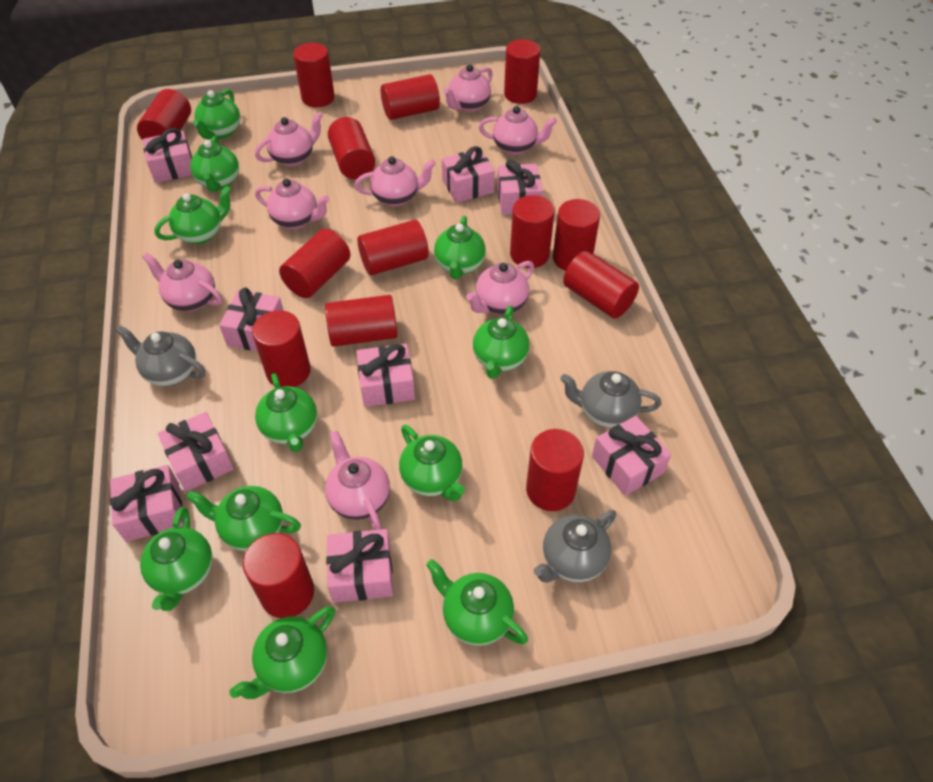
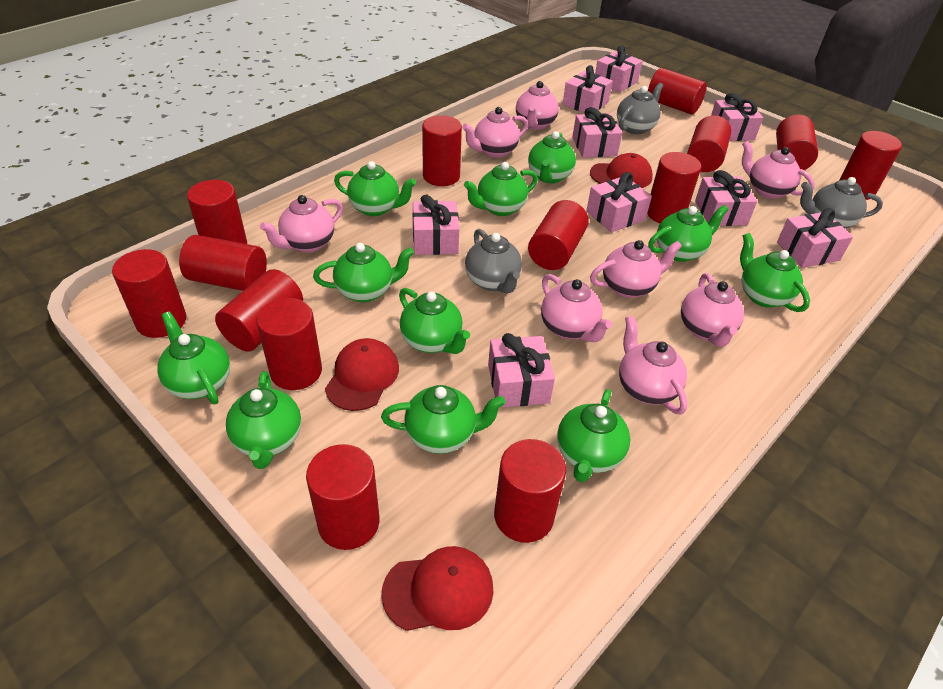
red cap: 0 -> 3

